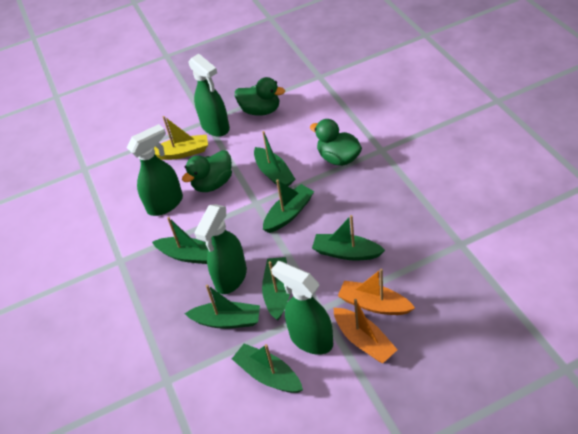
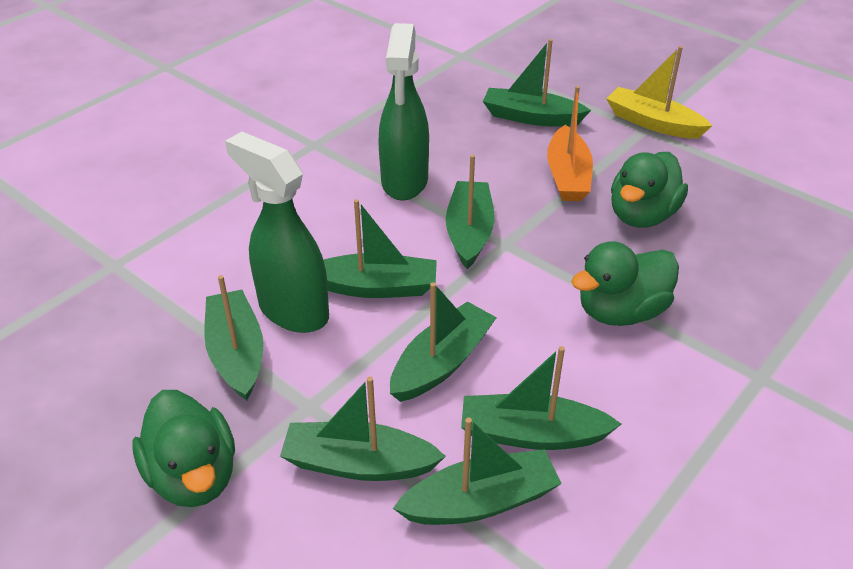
green boat: 7 -> 8
green spray bottle: 4 -> 2
orange boat: 2 -> 1

